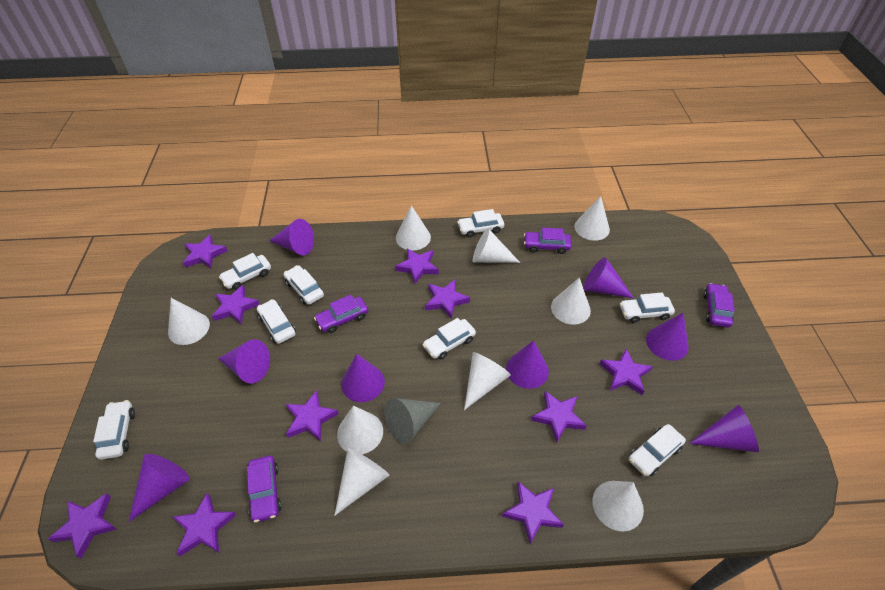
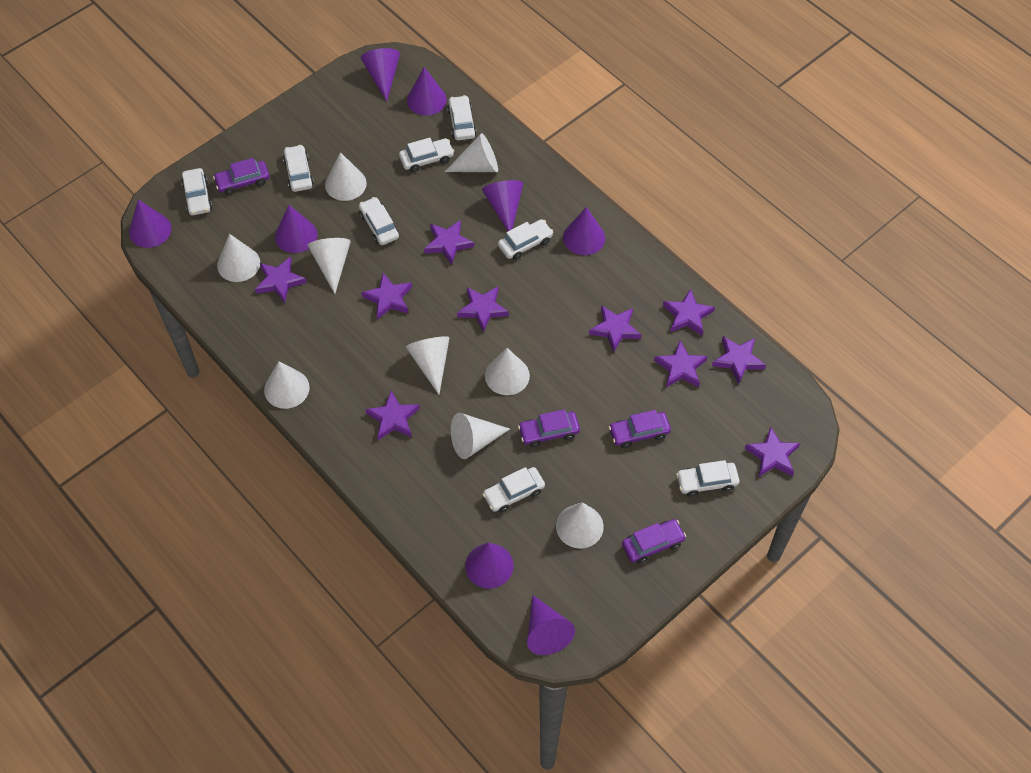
grey cone: 1 -> 0

